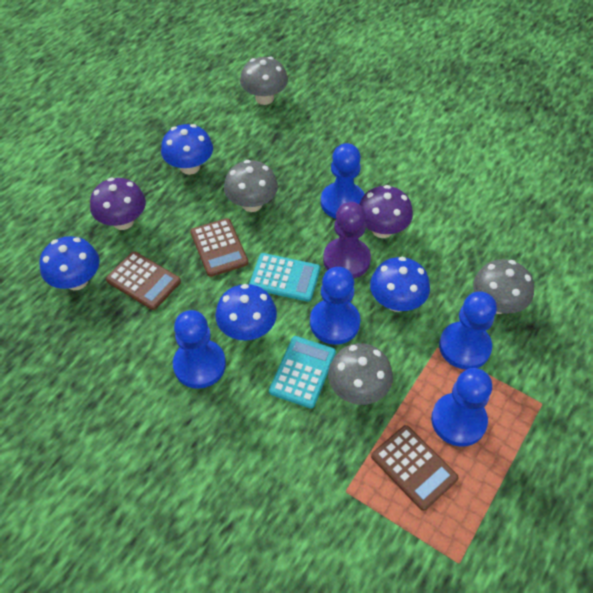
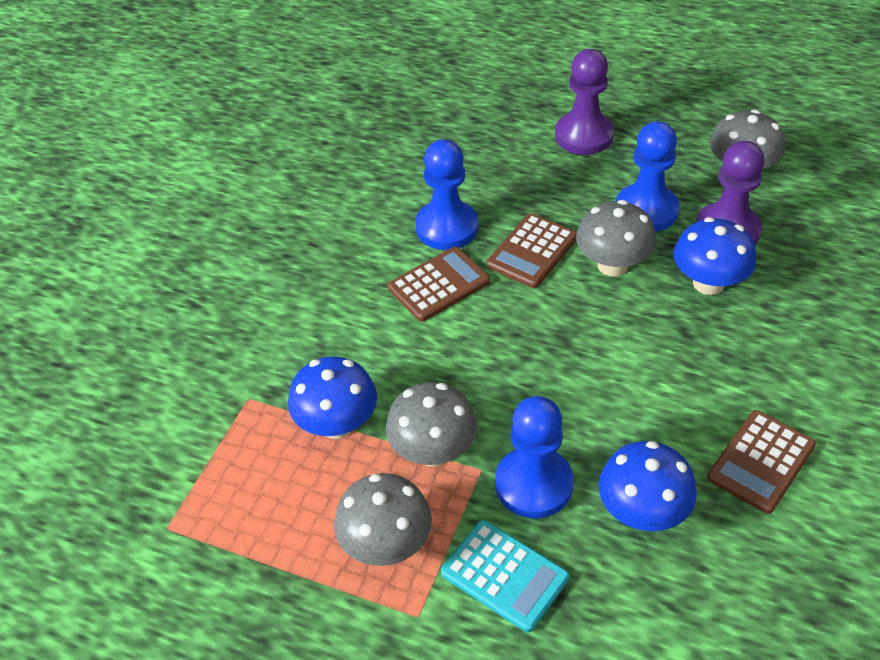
blue mushroom: 4 -> 3
blue pawn: 5 -> 3
purple mushroom: 2 -> 0
purple pawn: 1 -> 2
turquoise calculator: 2 -> 1

